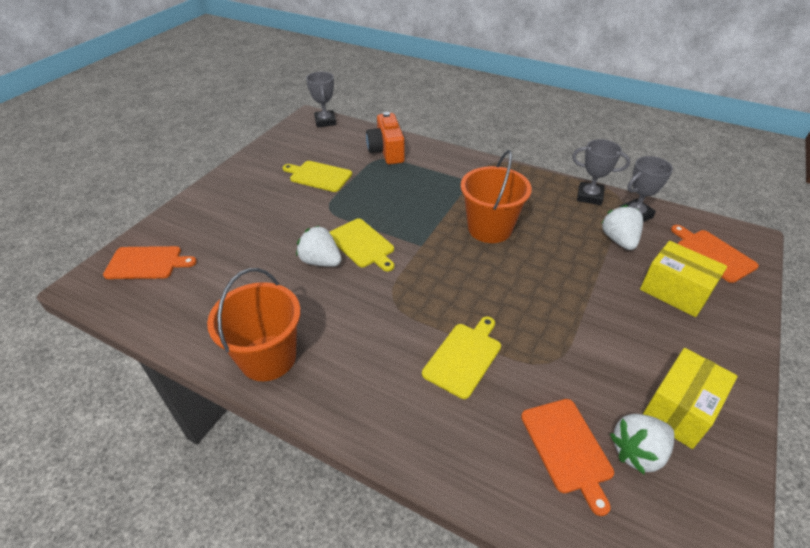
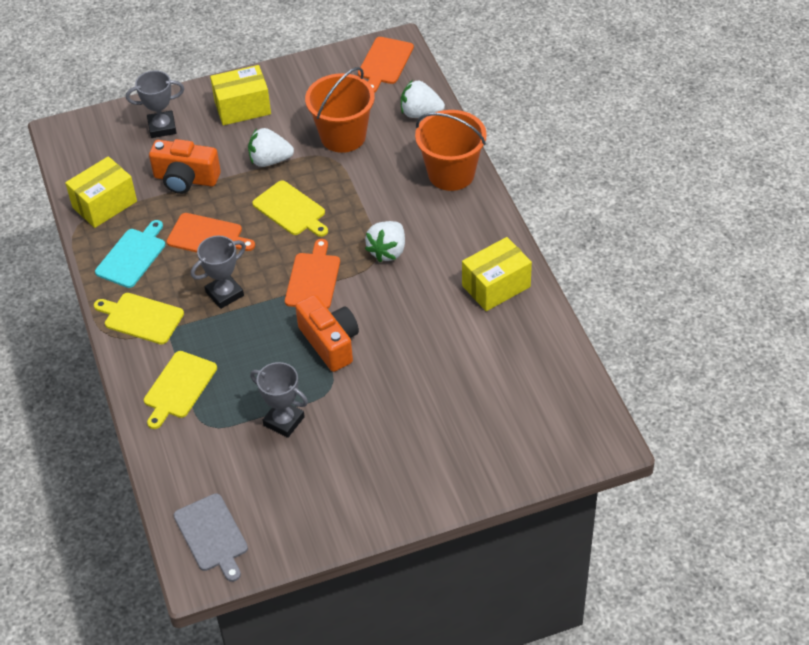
grey cutting board: 0 -> 1
orange camera: 1 -> 2
turquoise cutting board: 0 -> 1
yellow box: 2 -> 3

